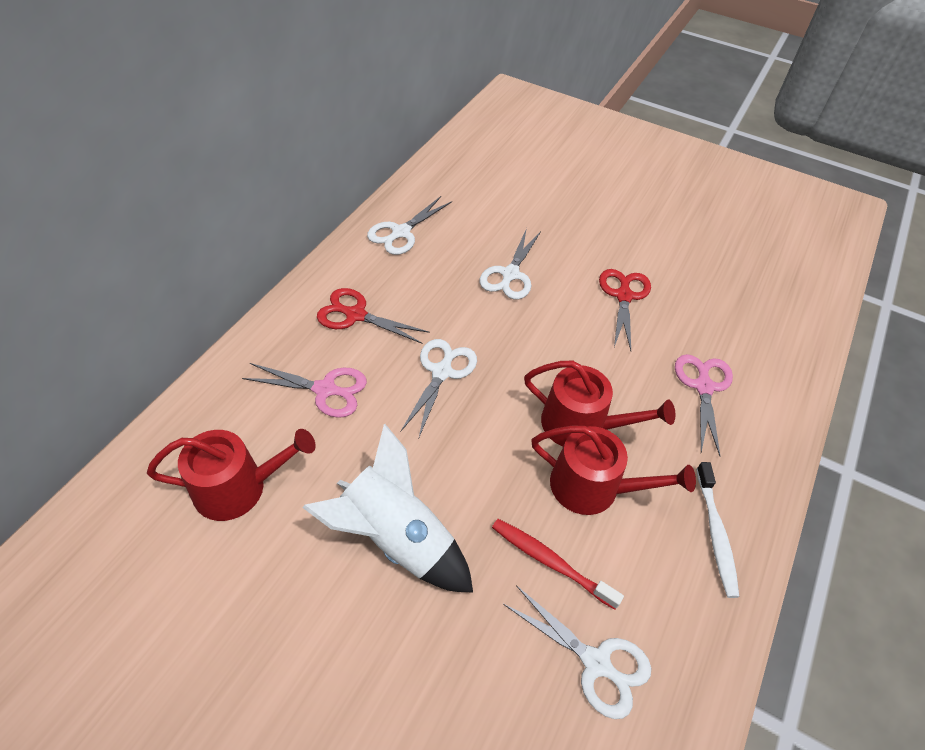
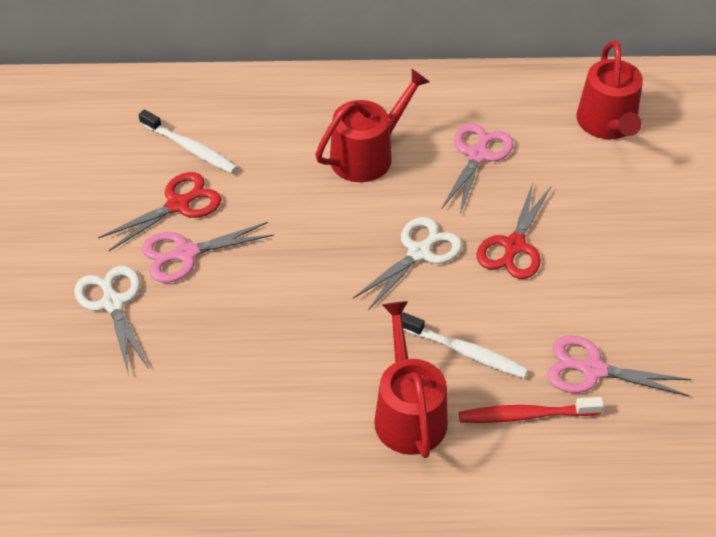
pink scissors: 2 -> 3
white rocket: 1 -> 0
white scissors: 4 -> 2
white toothbrush: 1 -> 2

